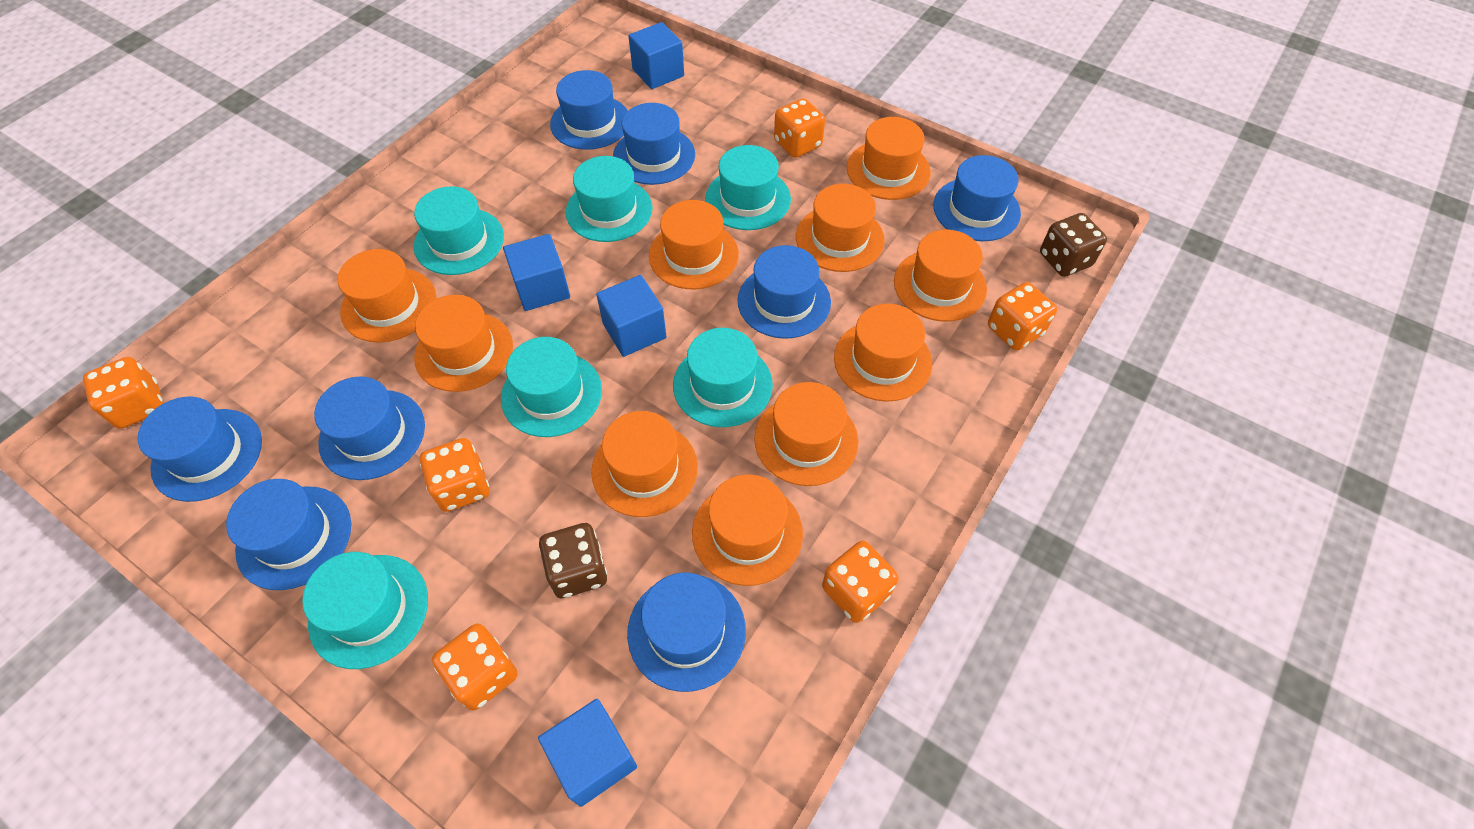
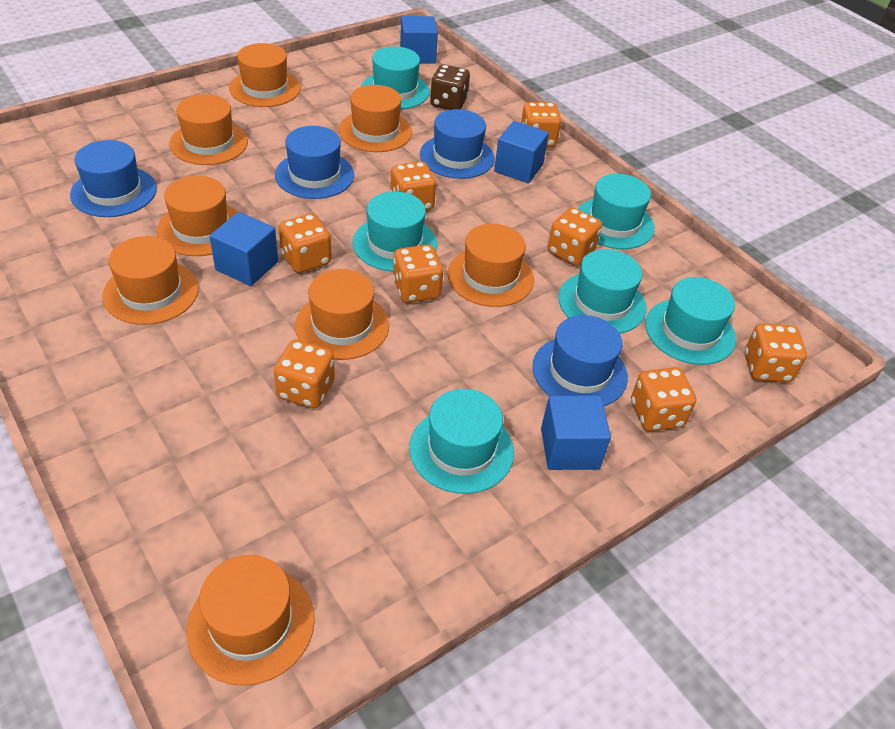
blue hat: 8 -> 4
brown dice: 2 -> 1
orange dice: 6 -> 8
orange hat: 10 -> 8

